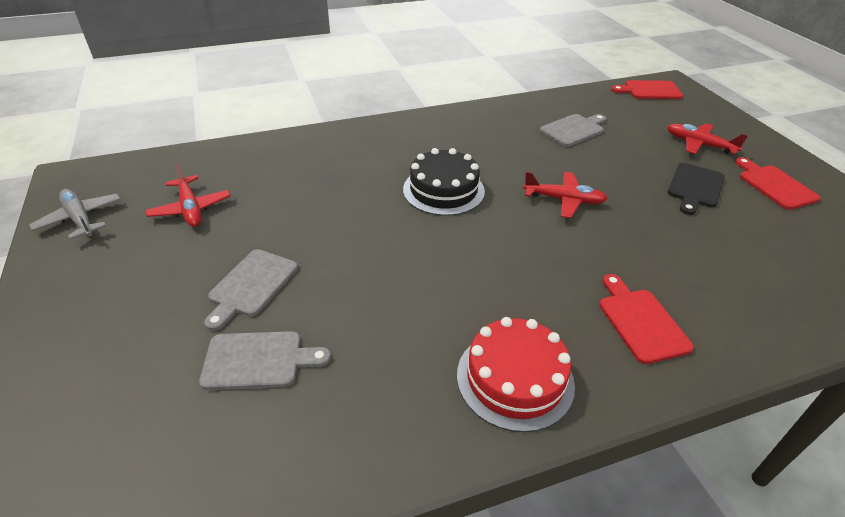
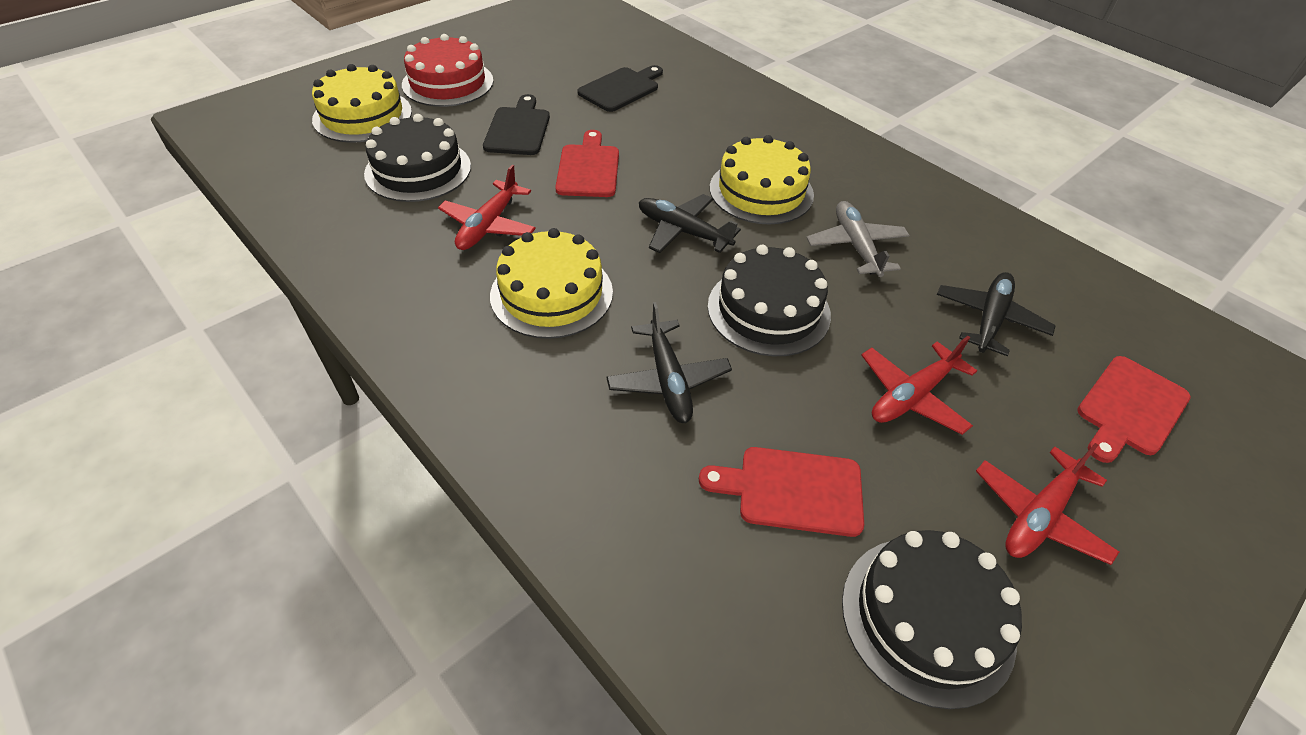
black cake: 1 -> 3
black cutting board: 1 -> 2
black plane: 0 -> 3
grey cutting board: 3 -> 0
yellow cake: 0 -> 3

